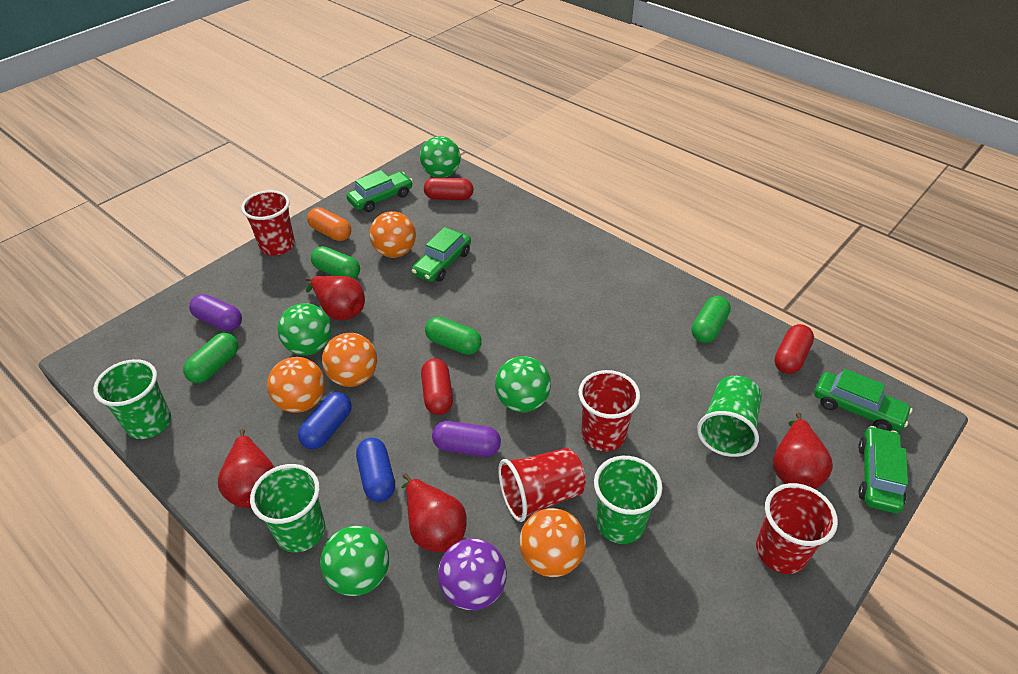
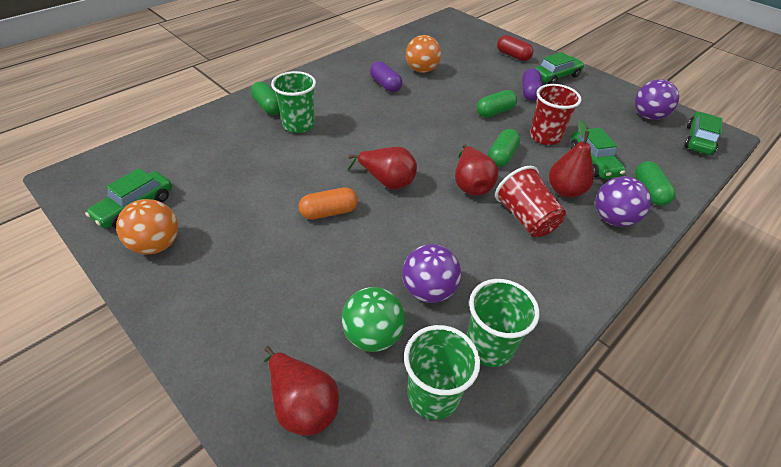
blue capsule: 2 -> 0
green ball: 4 -> 1
green cup: 4 -> 3
orange ball: 4 -> 2
purple ball: 1 -> 3
red capsule: 3 -> 1
red cup: 4 -> 2

